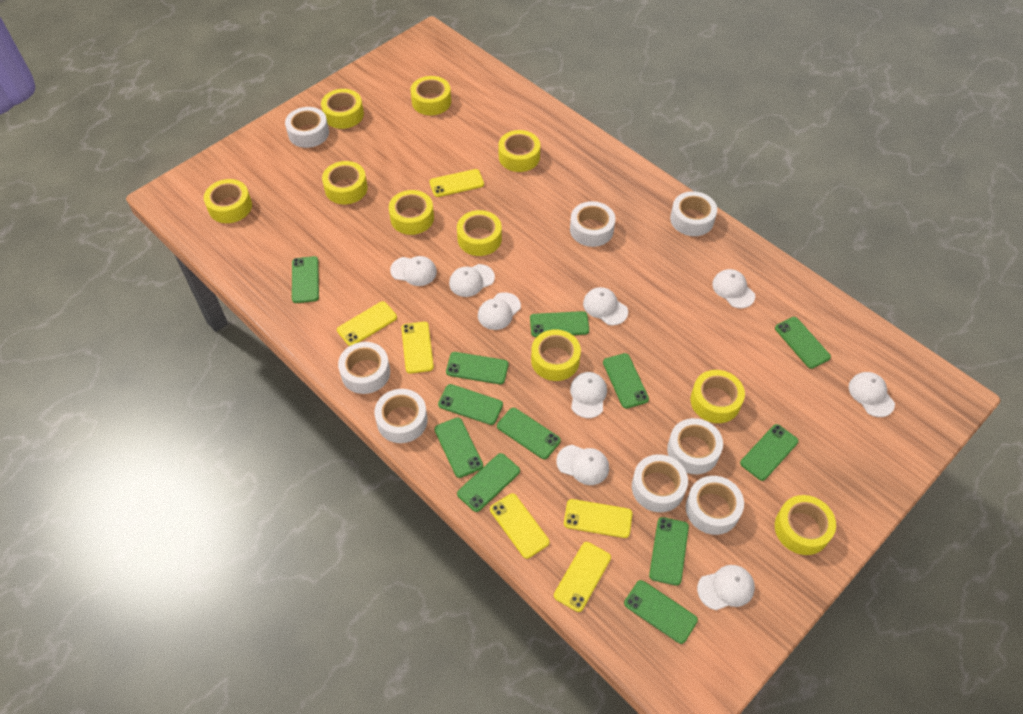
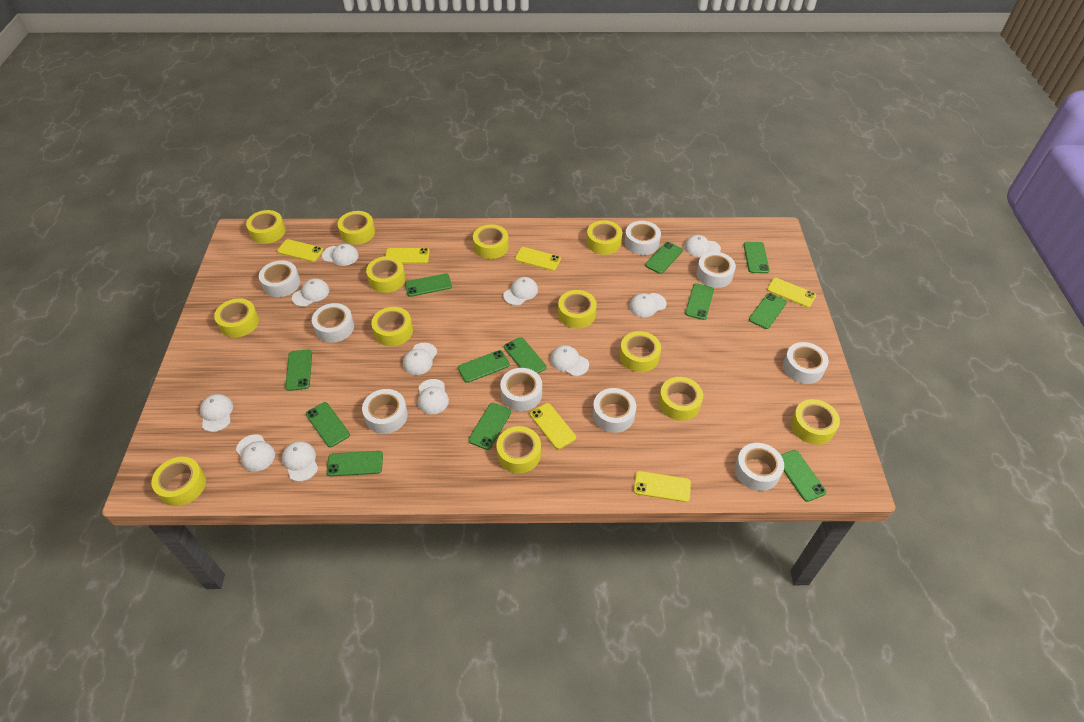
white cap: 9 -> 11
white tape: 8 -> 9
yellow tape: 10 -> 13

